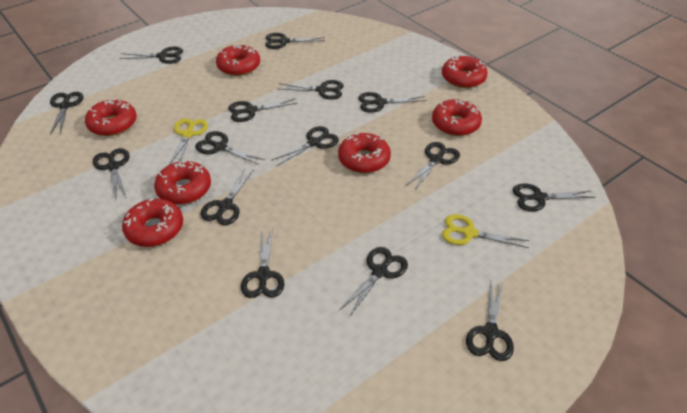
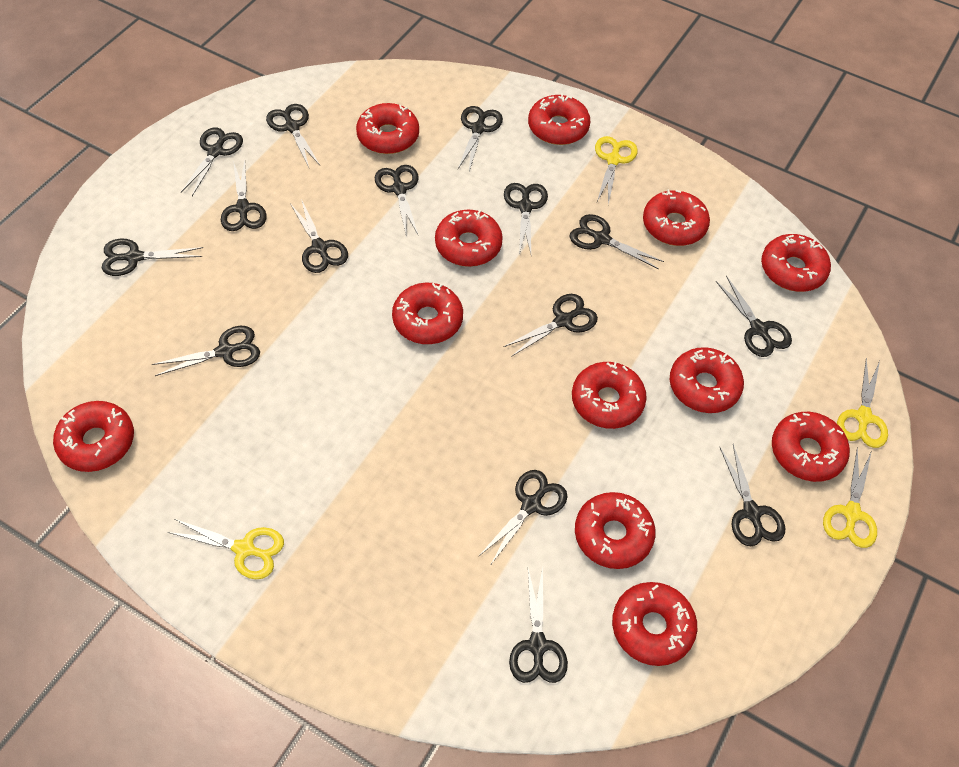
red donut: 7 -> 12
yellow scissors: 2 -> 4

